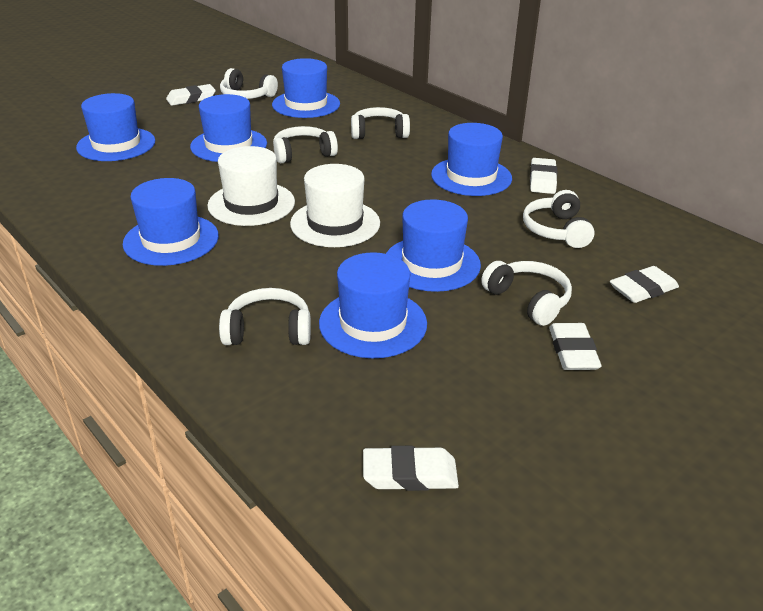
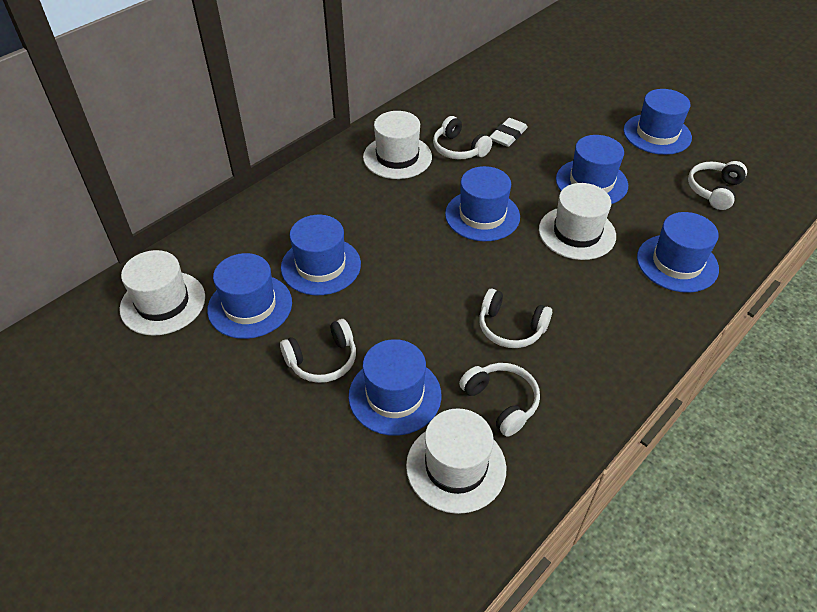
white eraser: 5 -> 1
white hat: 2 -> 4
white headphones: 6 -> 5

